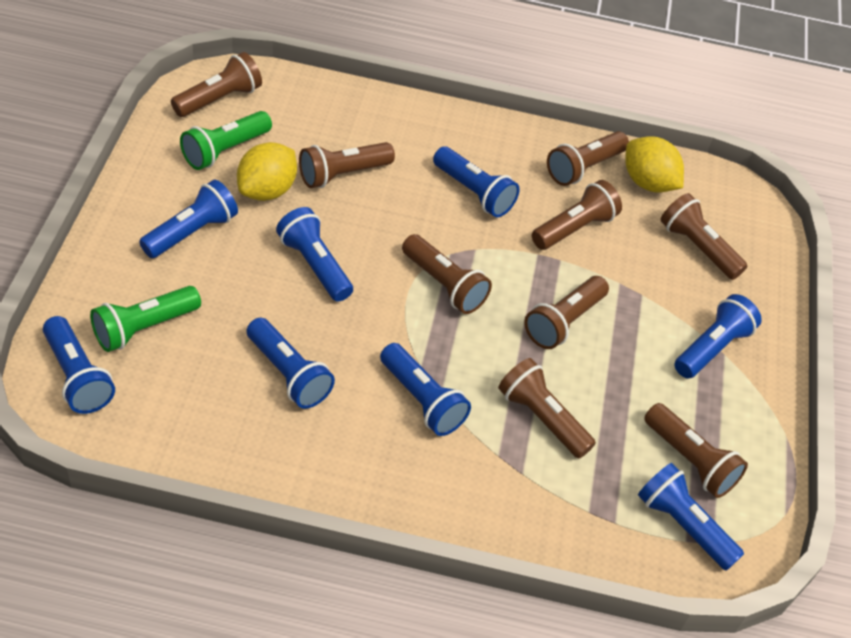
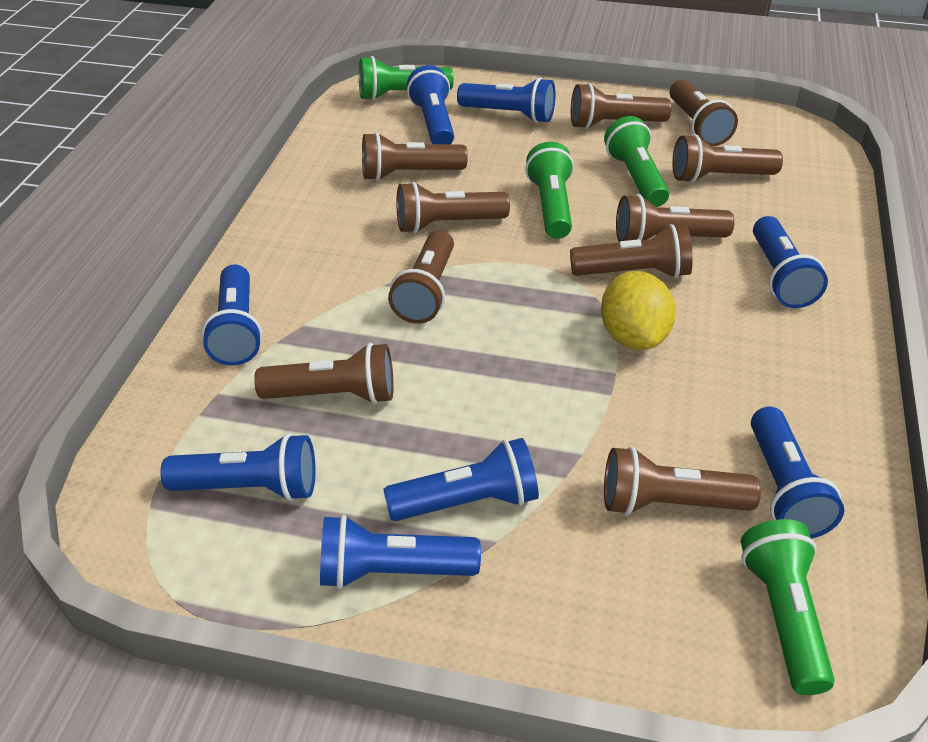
brown flashlight: 9 -> 10
green flashlight: 2 -> 4
yellow lemon: 2 -> 1

